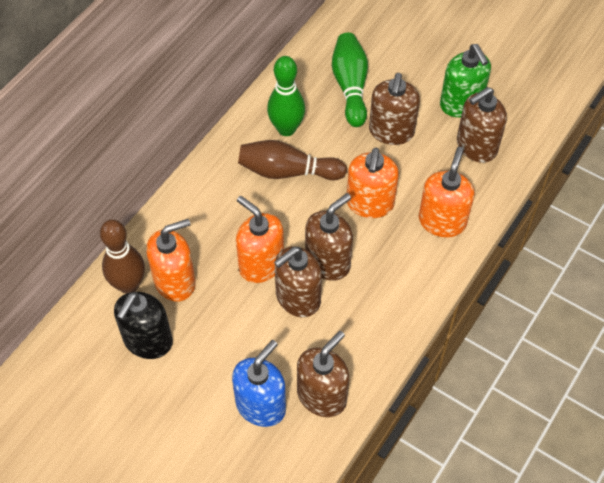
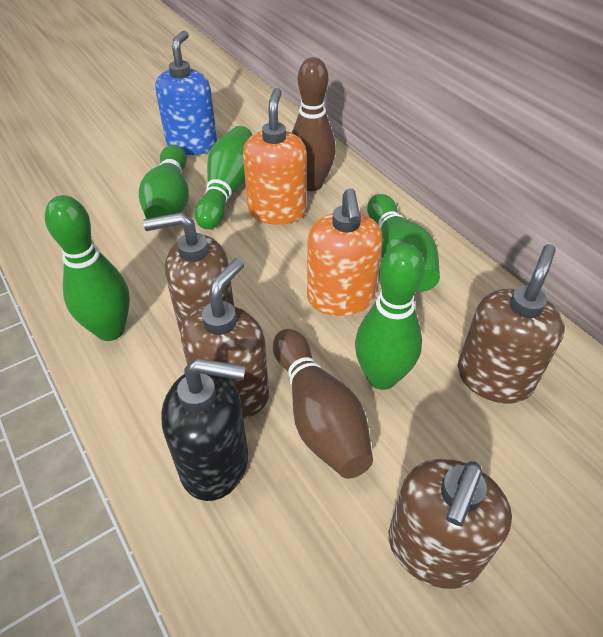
brown soap dispenser: 5 -> 4
green bowling pin: 2 -> 5
green soap dispenser: 1 -> 0
orange soap dispenser: 4 -> 2

